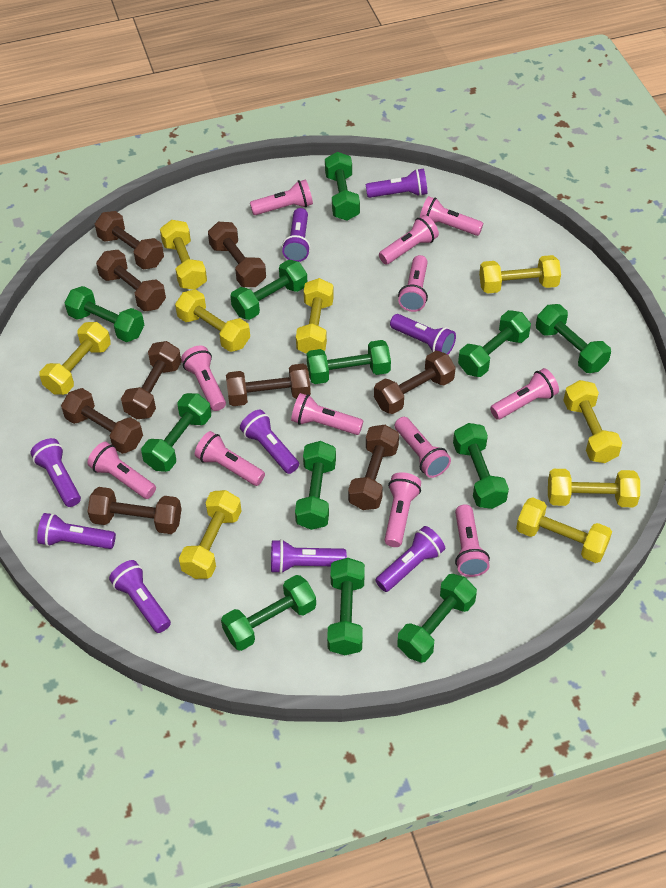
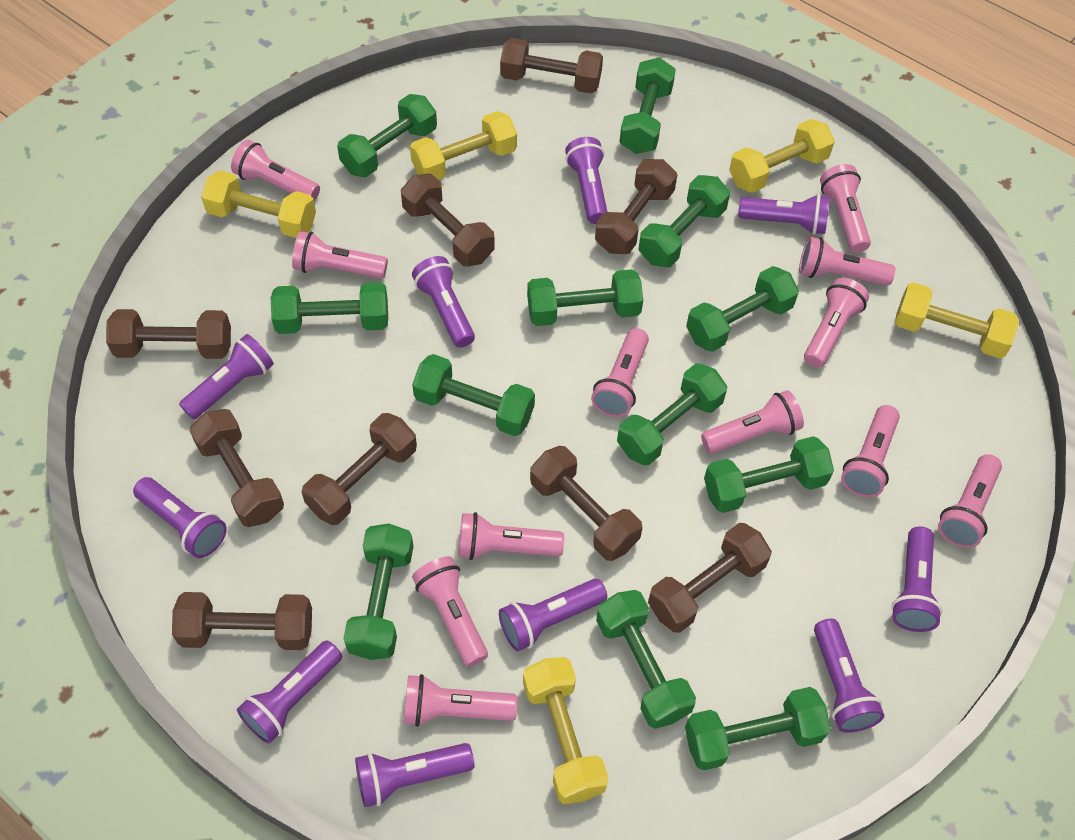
purple flashlight: 9 -> 10
yellow dumbbell: 9 -> 5

